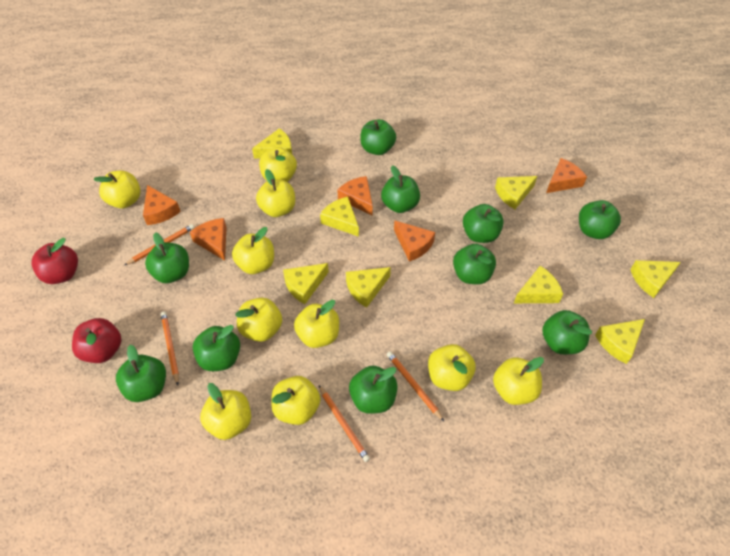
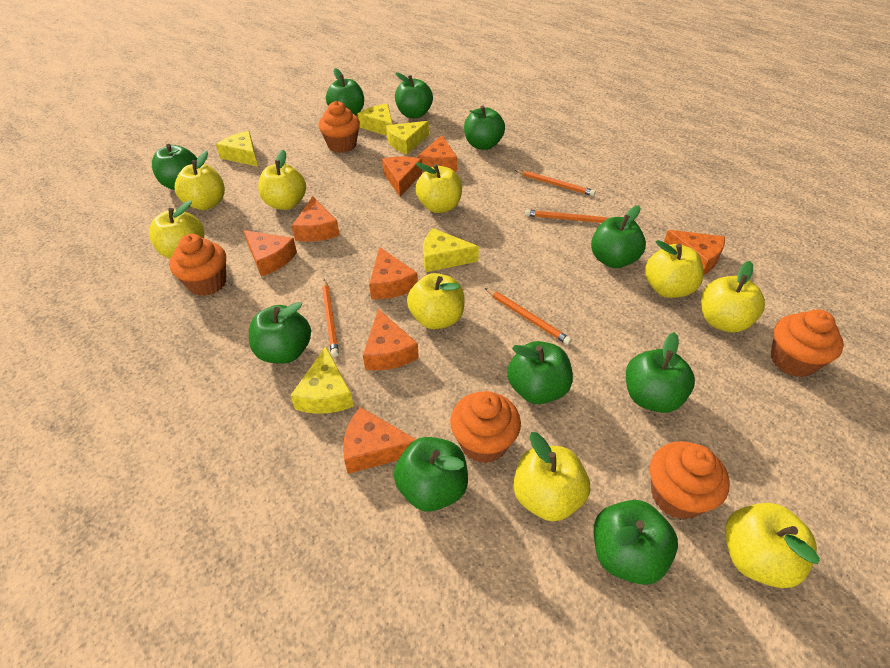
orange cheese: 5 -> 8
orange cupcake: 0 -> 5
red apple: 2 -> 0
yellow apple: 10 -> 9
yellow cheese: 8 -> 5

